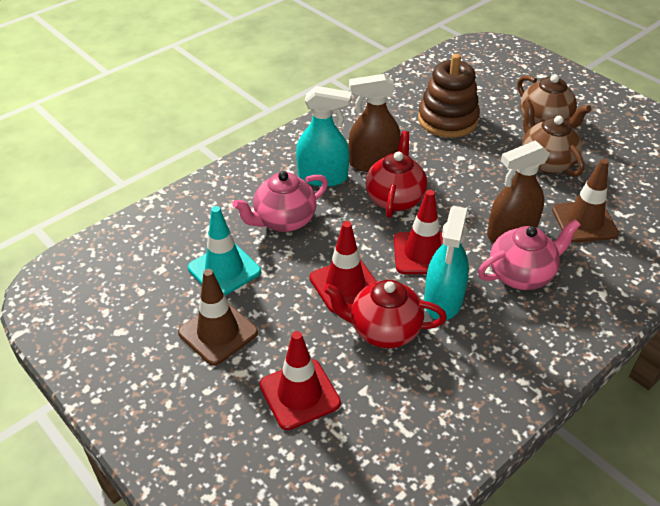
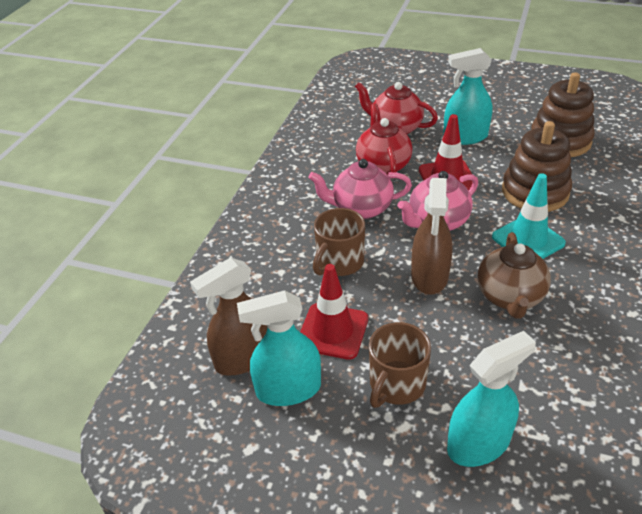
brown mug: 0 -> 2
brown stacking toy: 1 -> 2
brown teapot: 2 -> 1
brown traffic cone: 2 -> 0
red traffic cone: 3 -> 2
turquoise spray bottle: 2 -> 3

